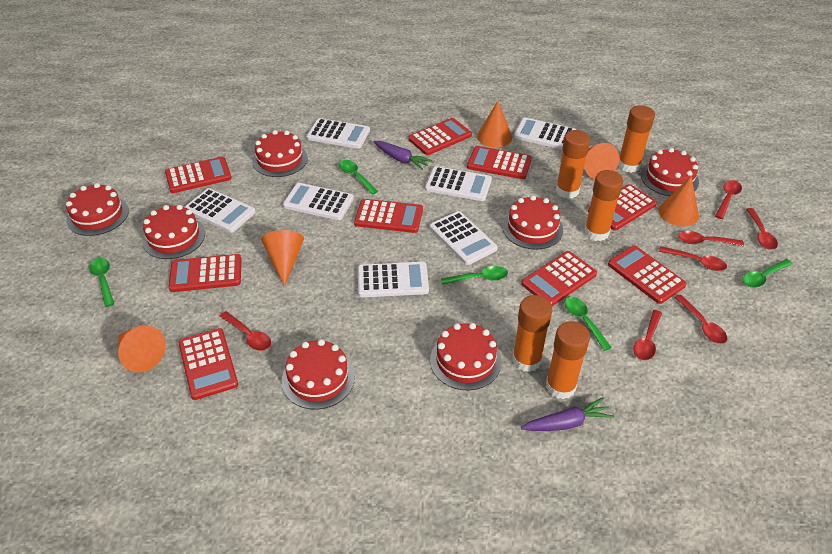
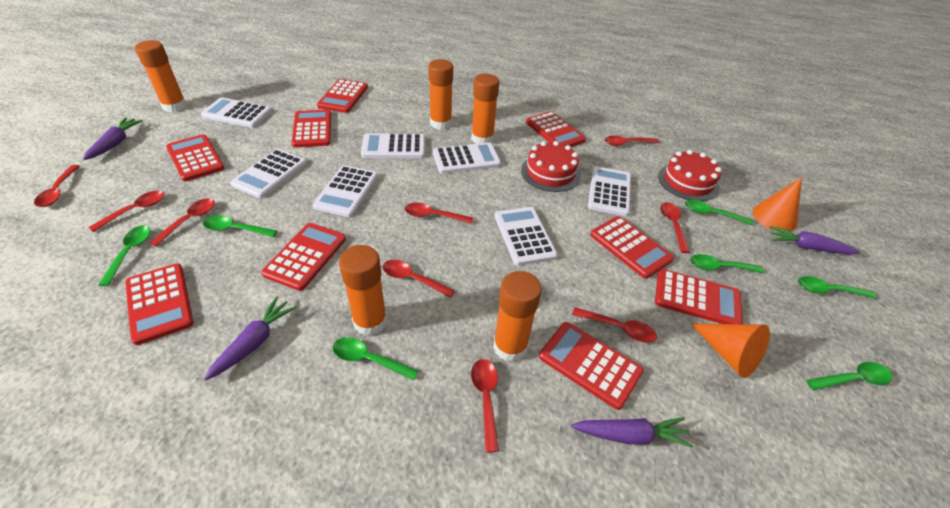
green spoon: 5 -> 7
orange cone: 5 -> 2
purple carrot: 2 -> 4
red cake: 7 -> 2
red spoon: 7 -> 9

